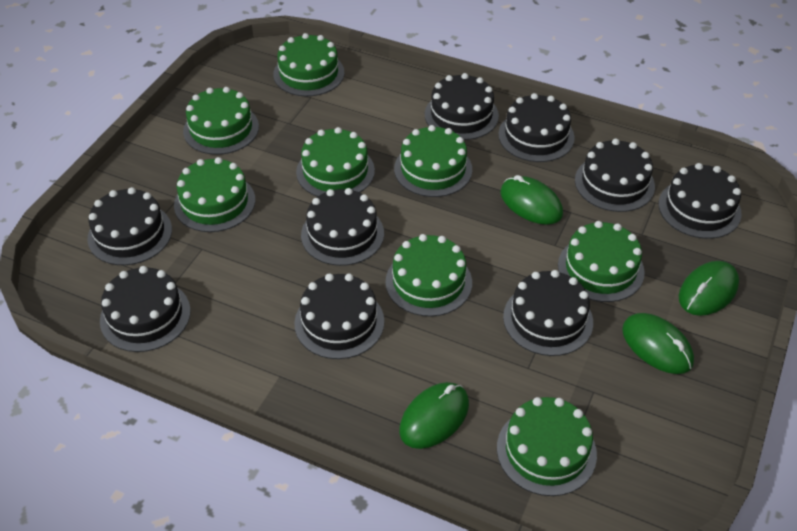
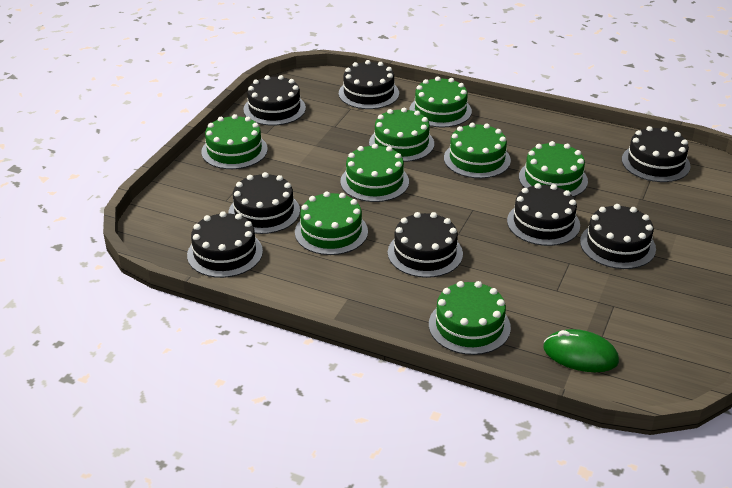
black cake: 9 -> 8
green mouse: 4 -> 1

